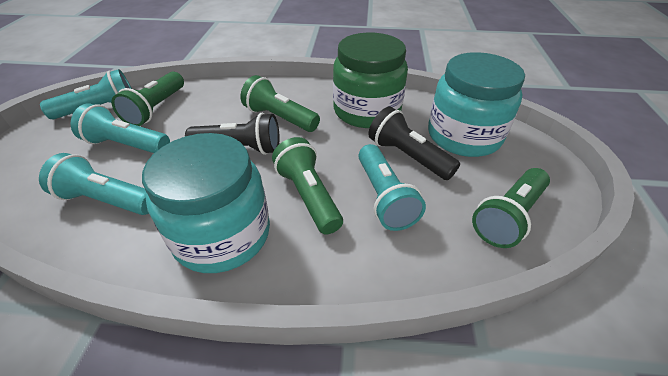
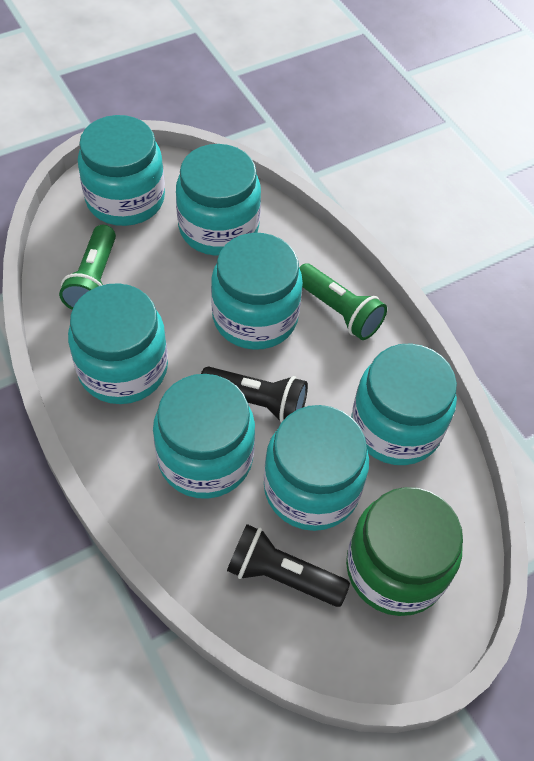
green flashlight: 4 -> 2
turquoise flashlight: 4 -> 0
turquoise jar: 2 -> 7

